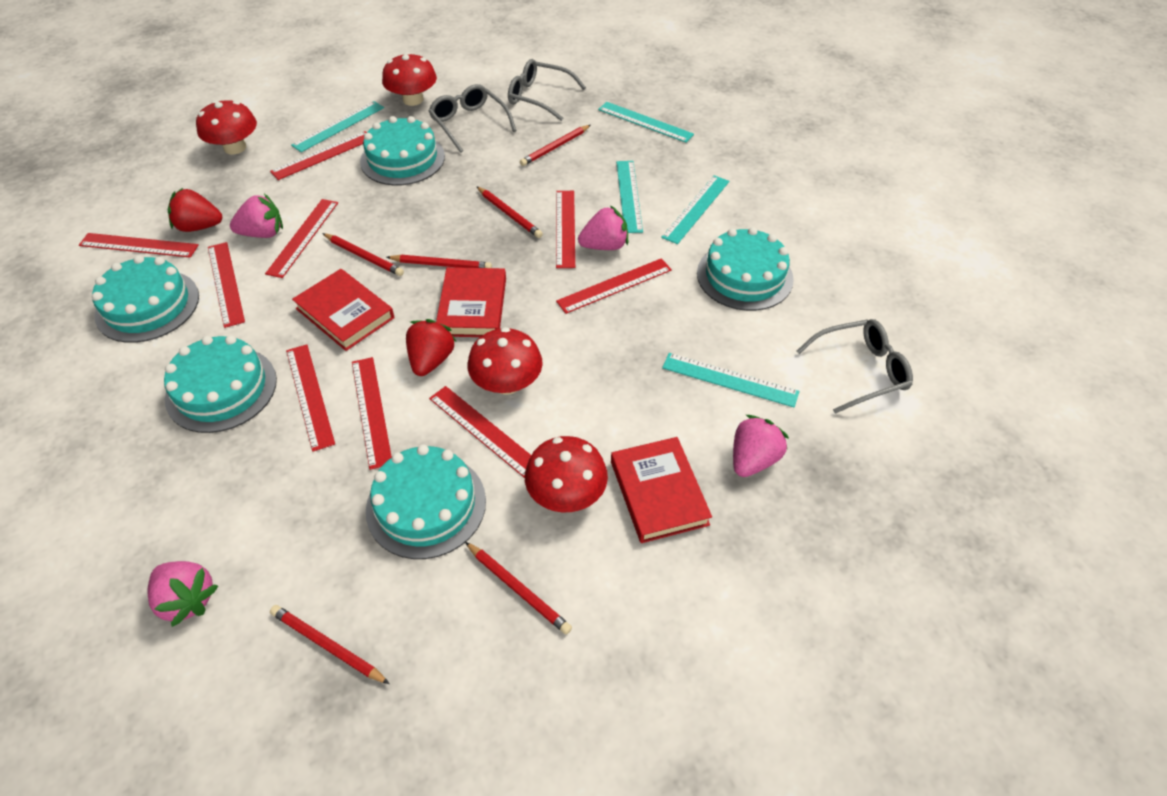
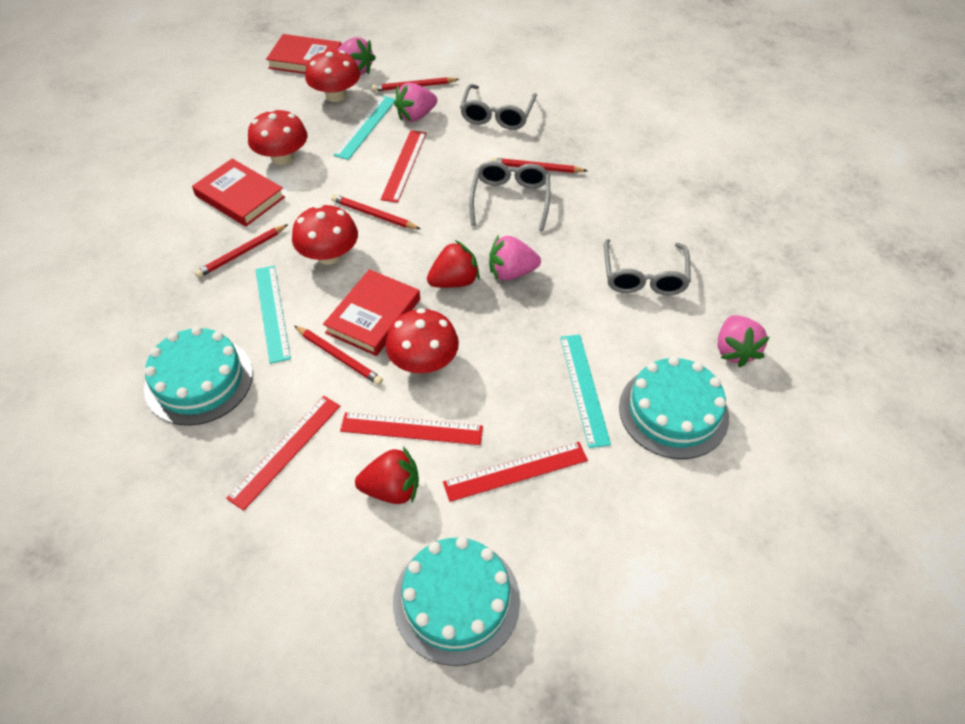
red pencil: 6 -> 5
red ruler: 9 -> 4
turquoise cake: 5 -> 3
turquoise ruler: 5 -> 3

